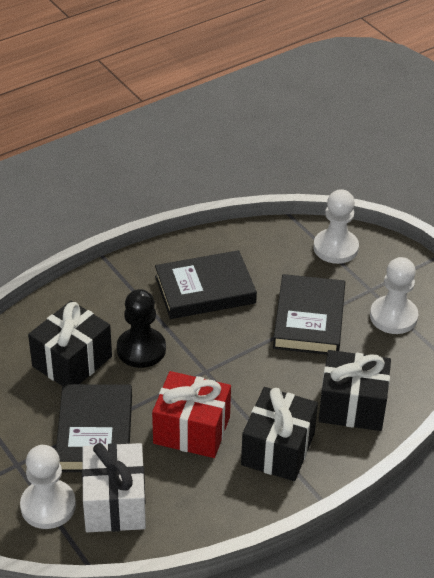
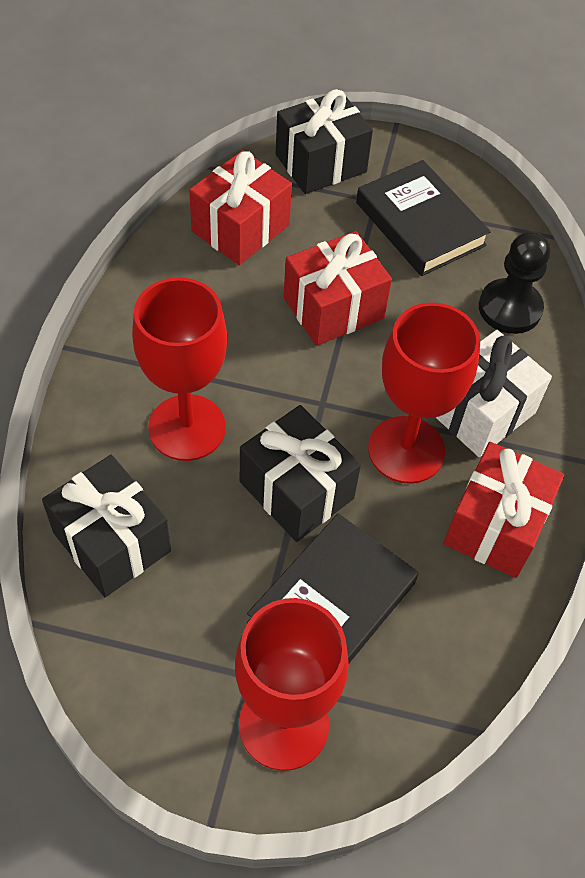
black book: 3 -> 2
red gift: 1 -> 3
red goblet: 0 -> 3
white pawn: 3 -> 0

